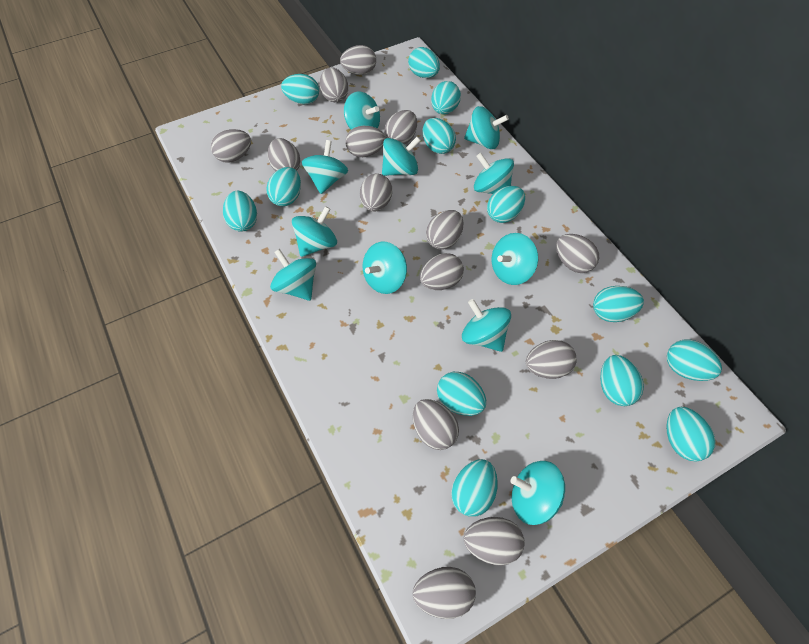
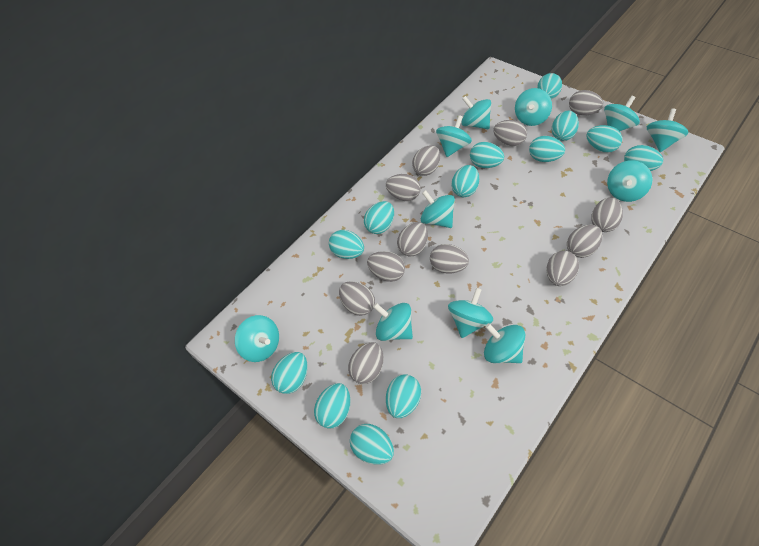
grey egg: 14 -> 12

